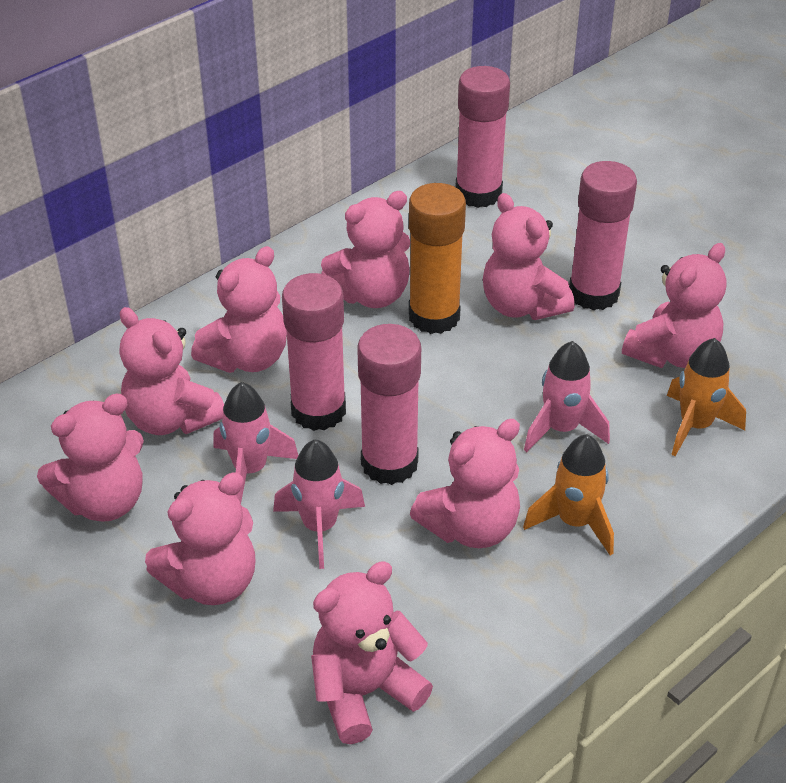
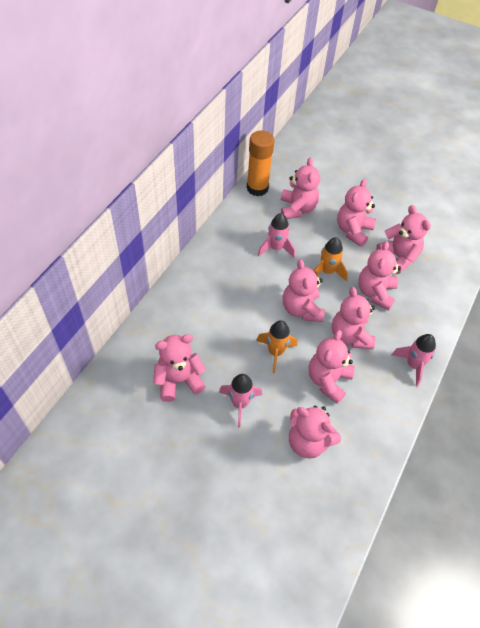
pink glue stick: 4 -> 0

